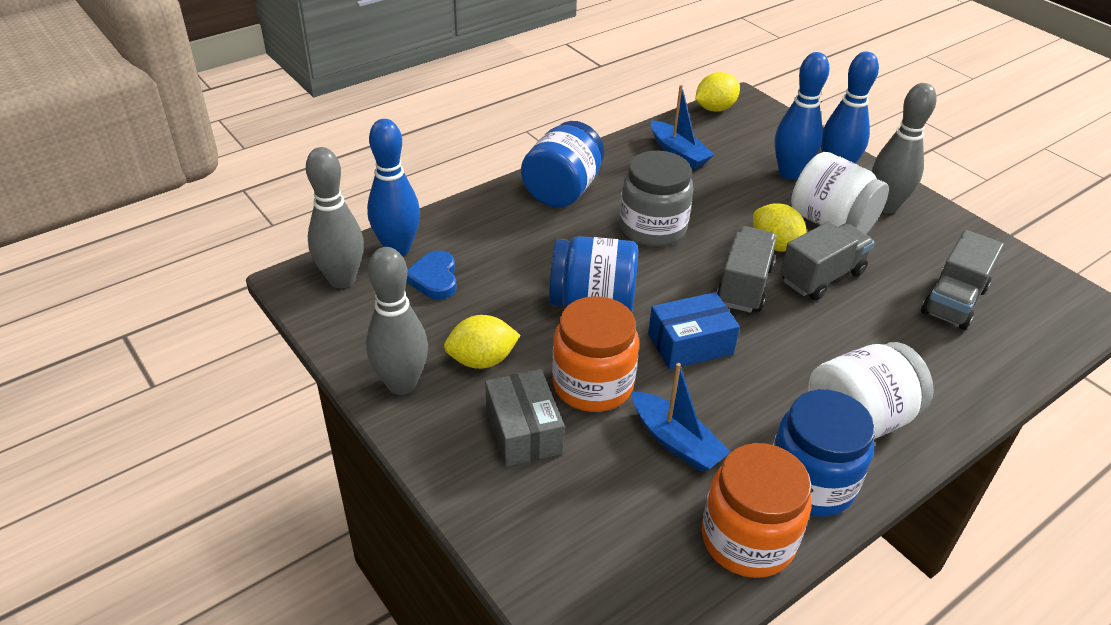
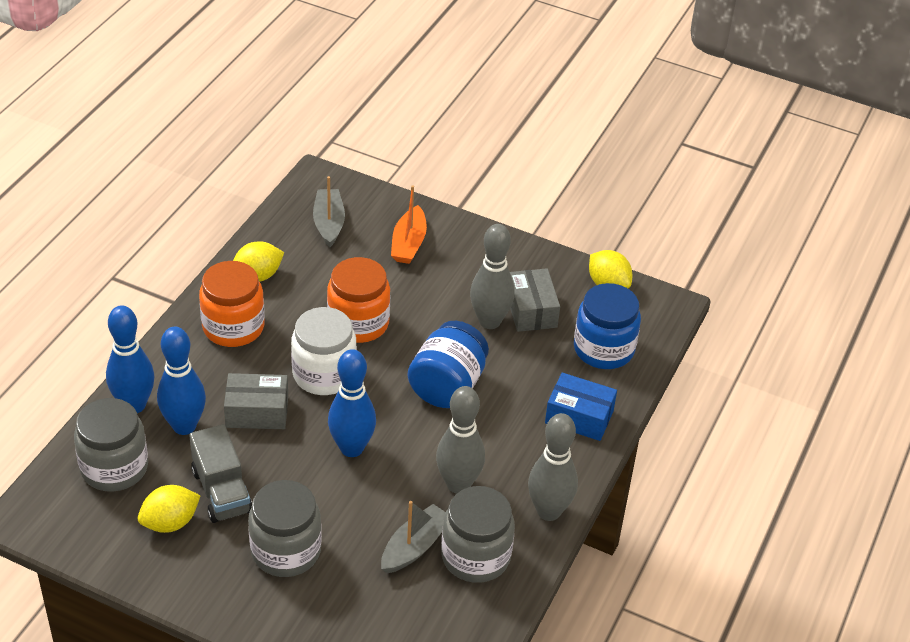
blue boat: 2 -> 0
blue heart: 1 -> 0
blue jar: 3 -> 2
grey boat: 0 -> 2
grey box: 1 -> 2
grey jar: 1 -> 3
grey truck: 3 -> 1
orange boat: 0 -> 1
white jar: 2 -> 1

